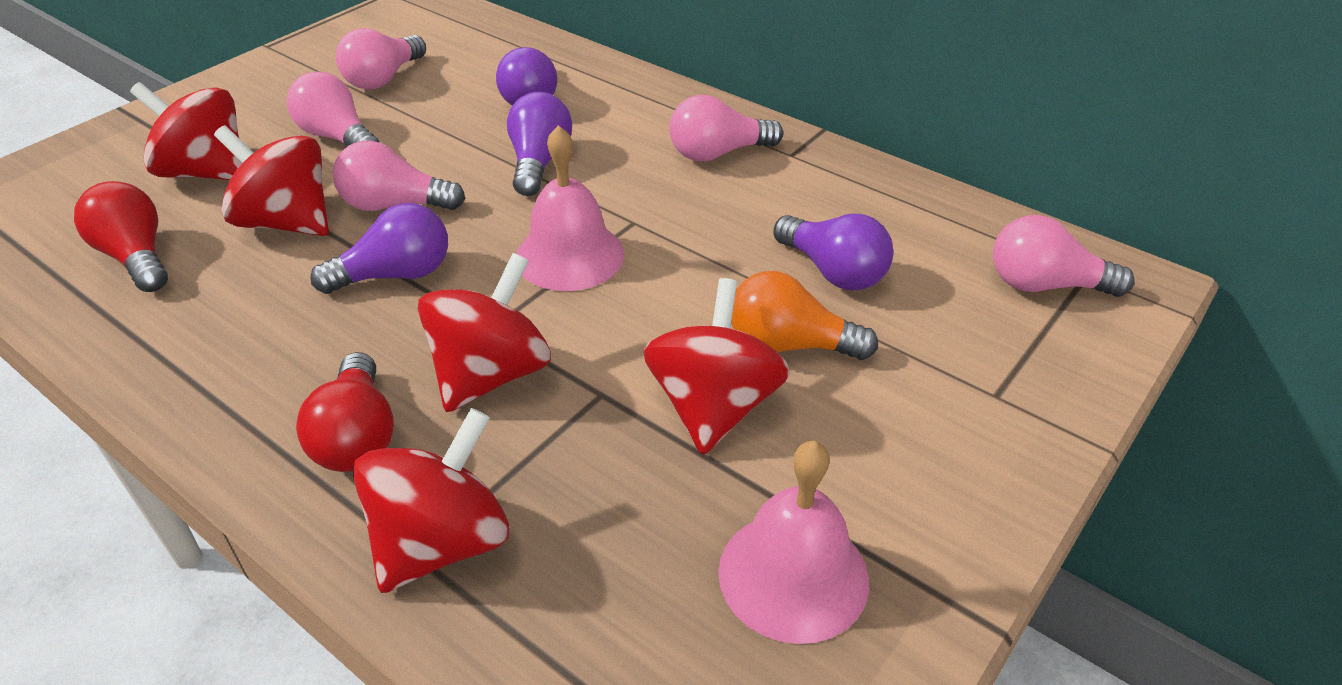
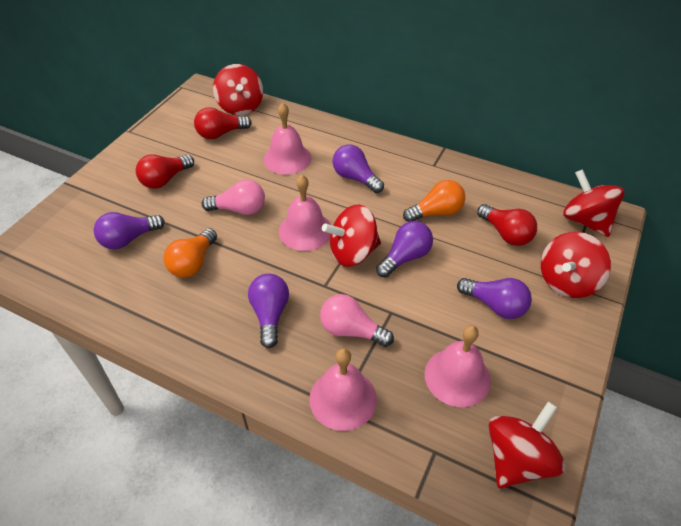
orange light bulb: 1 -> 2
pink bell: 2 -> 4
pink light bulb: 5 -> 2
purple light bulb: 4 -> 5
red light bulb: 2 -> 3

